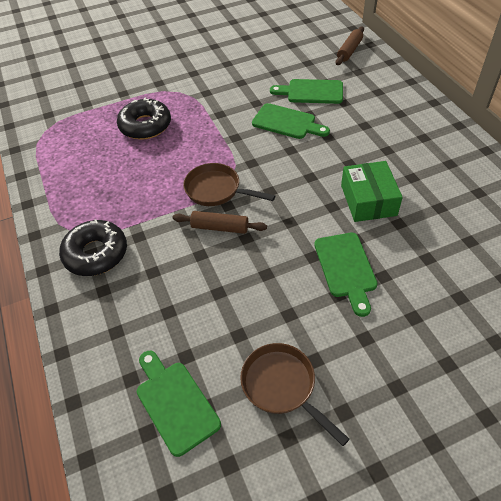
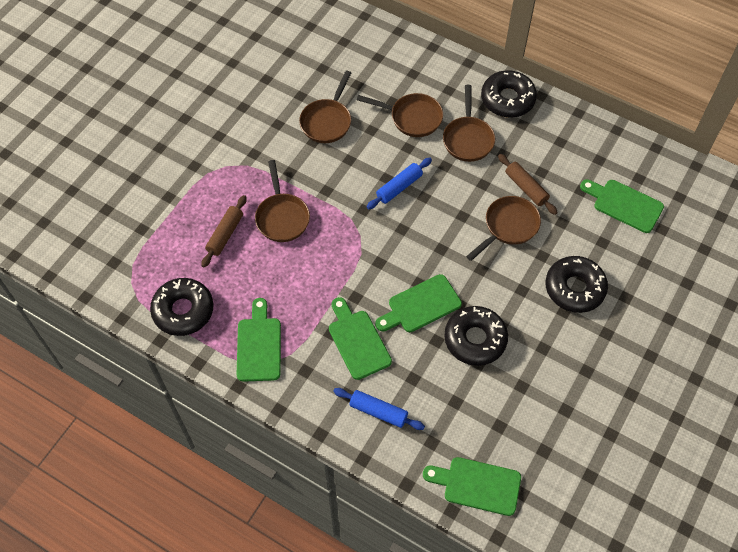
black donut: 2 -> 4
blue rolling pin: 0 -> 2
brown pan: 2 -> 5
green box: 1 -> 0
green cutting board: 4 -> 5

